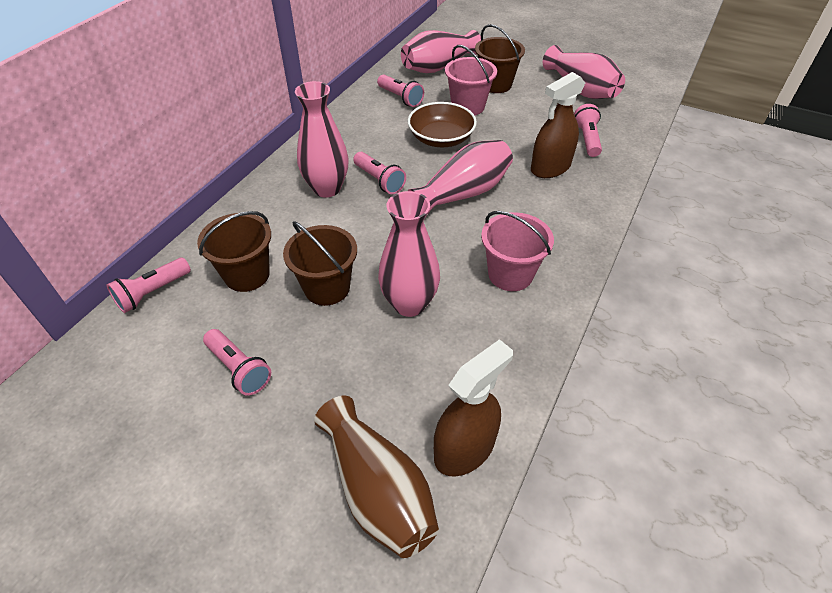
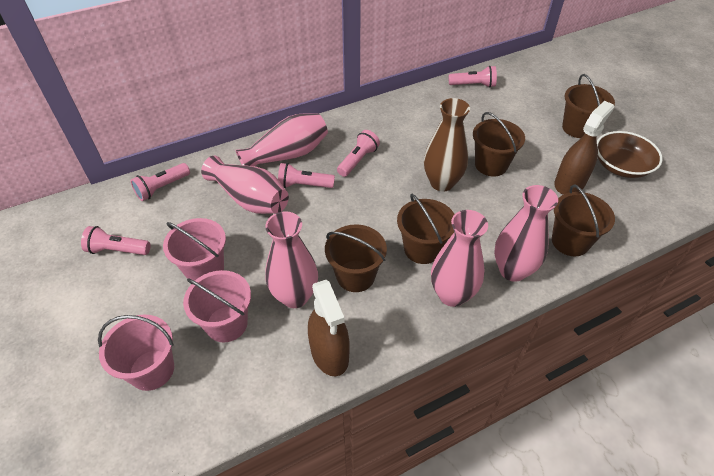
brown bucket: 3 -> 5
pink bucket: 2 -> 3

